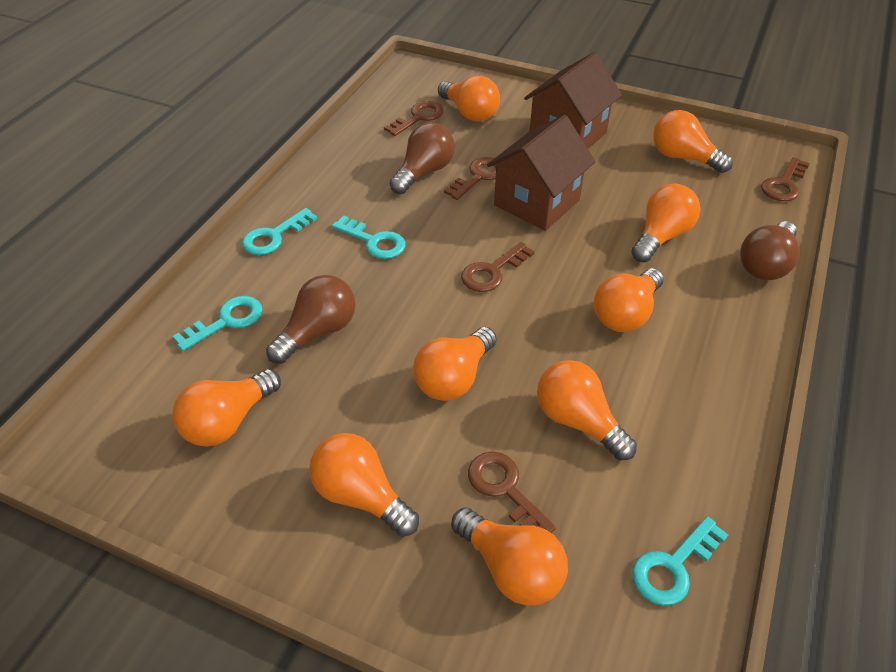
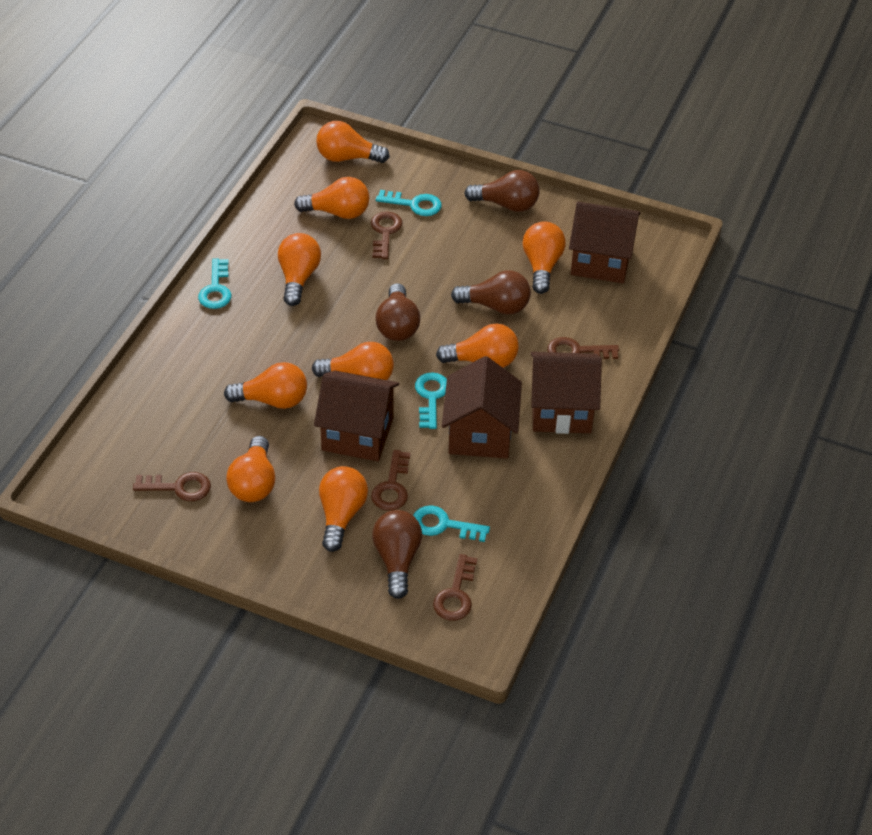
brown house: 2 -> 4
brown light bulb: 3 -> 4

